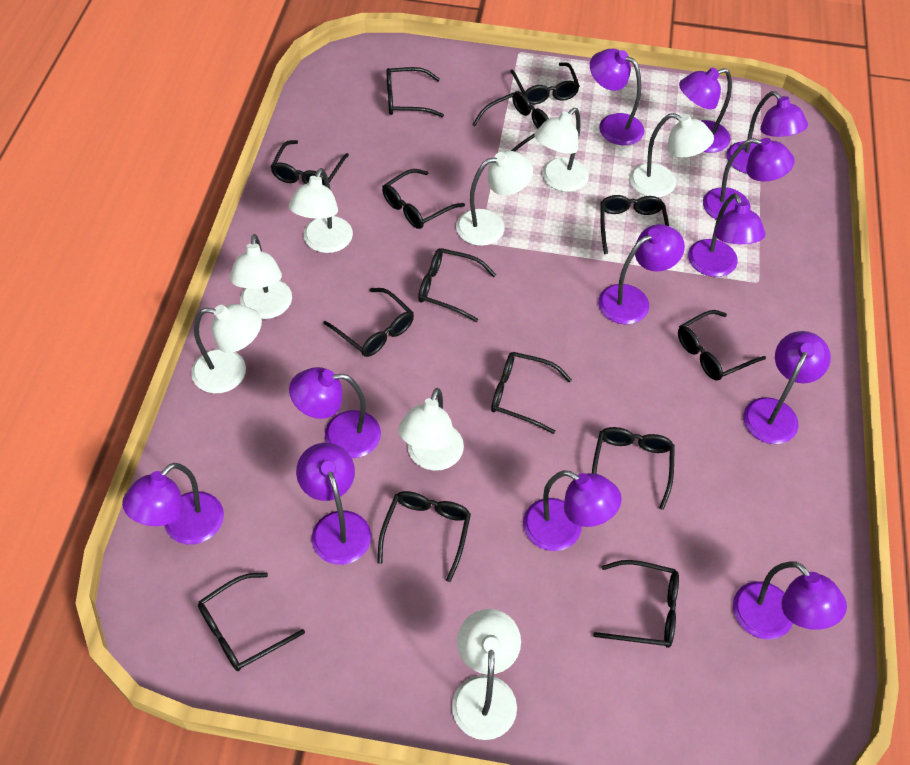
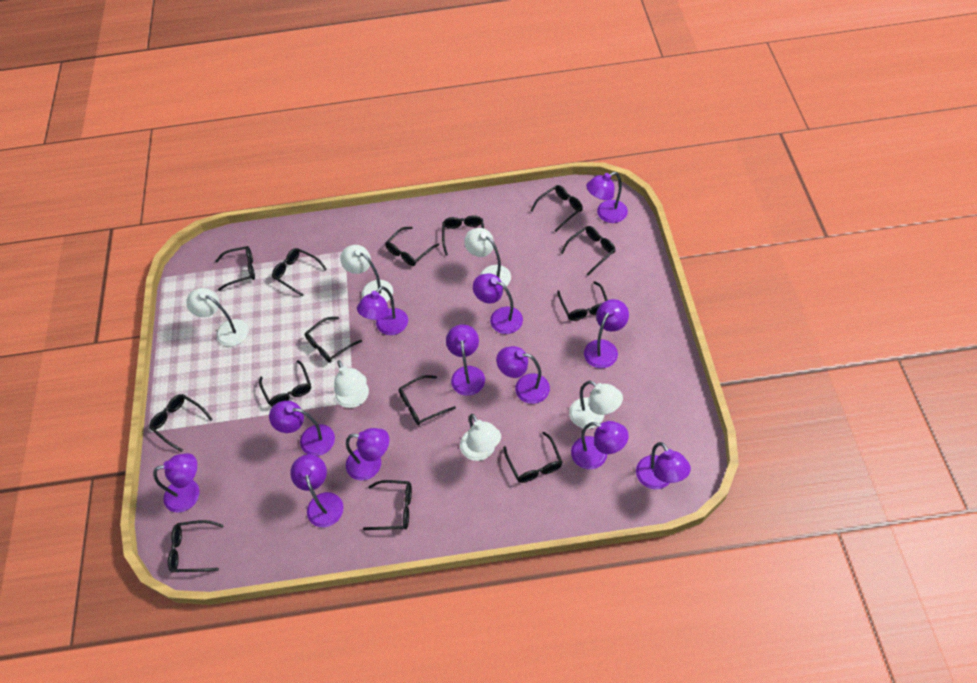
white lamp: 8 -> 6

